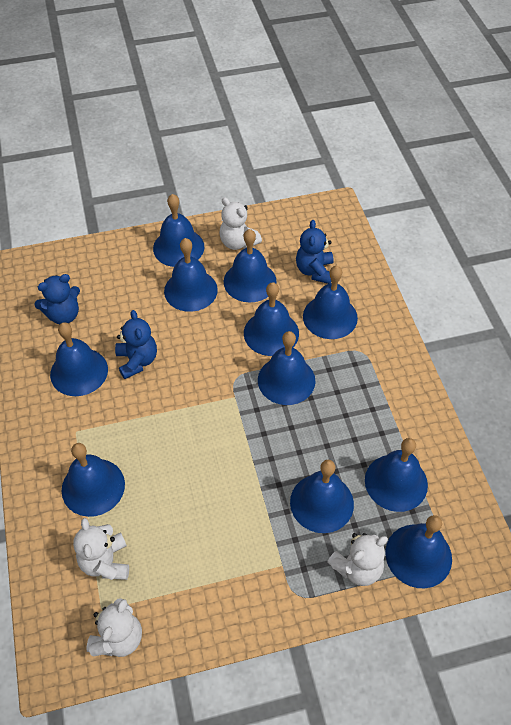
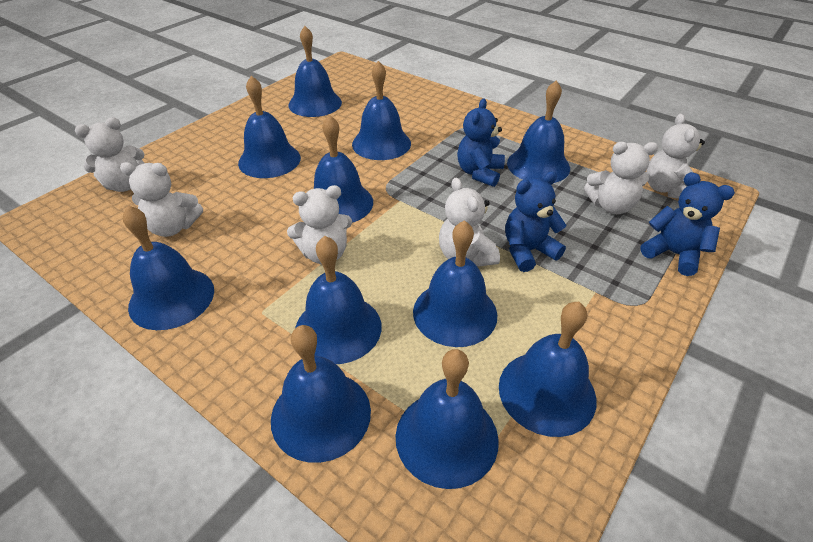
white teddy bear: 4 -> 6

